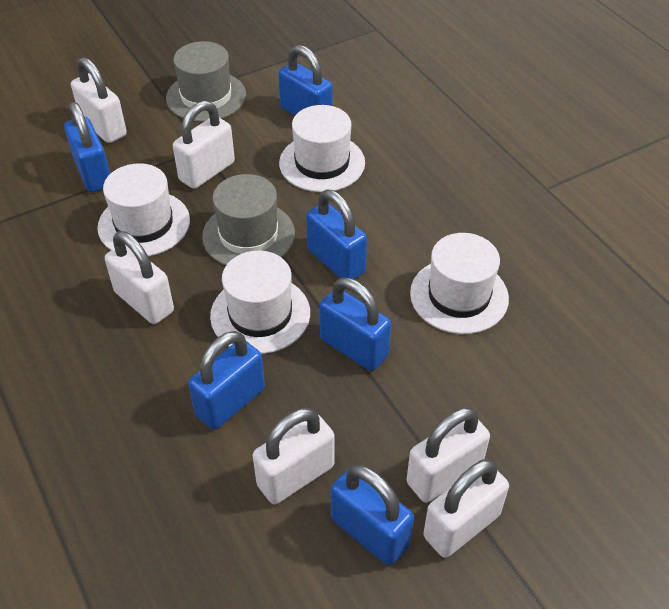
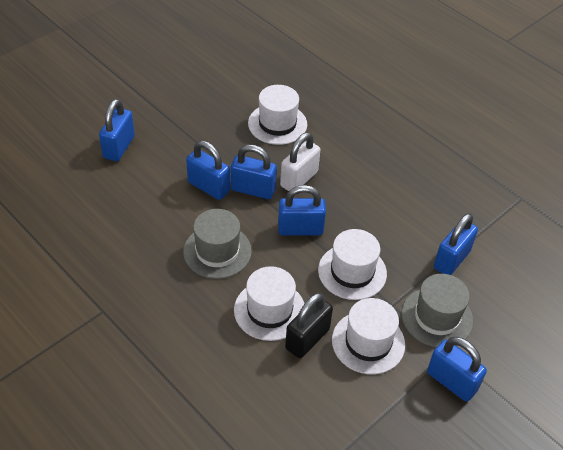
black padlock: 0 -> 1
white padlock: 6 -> 1

